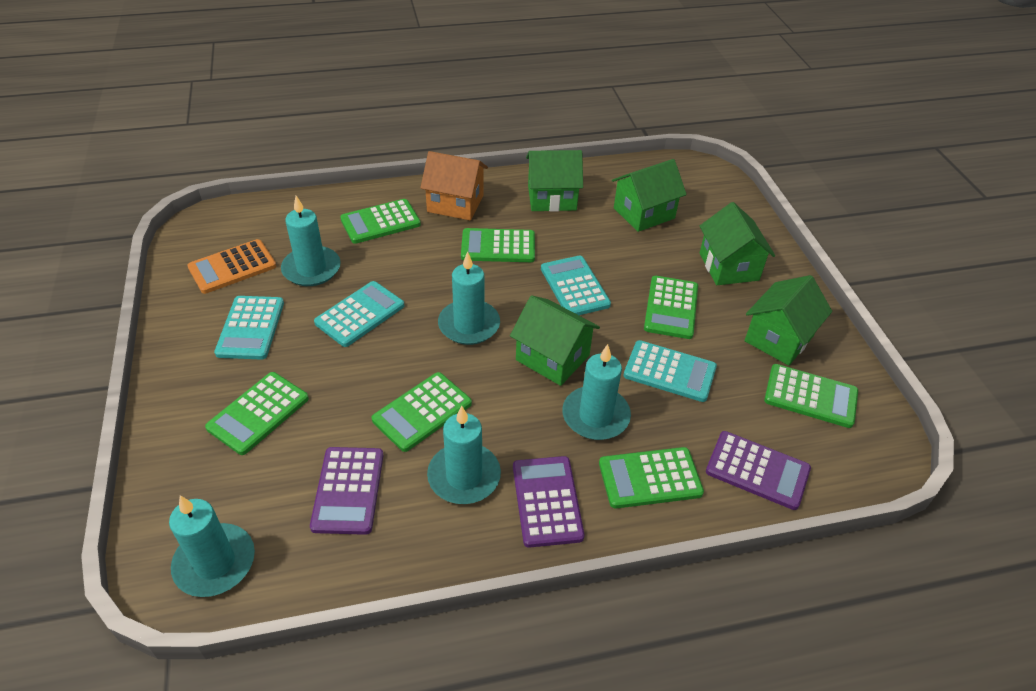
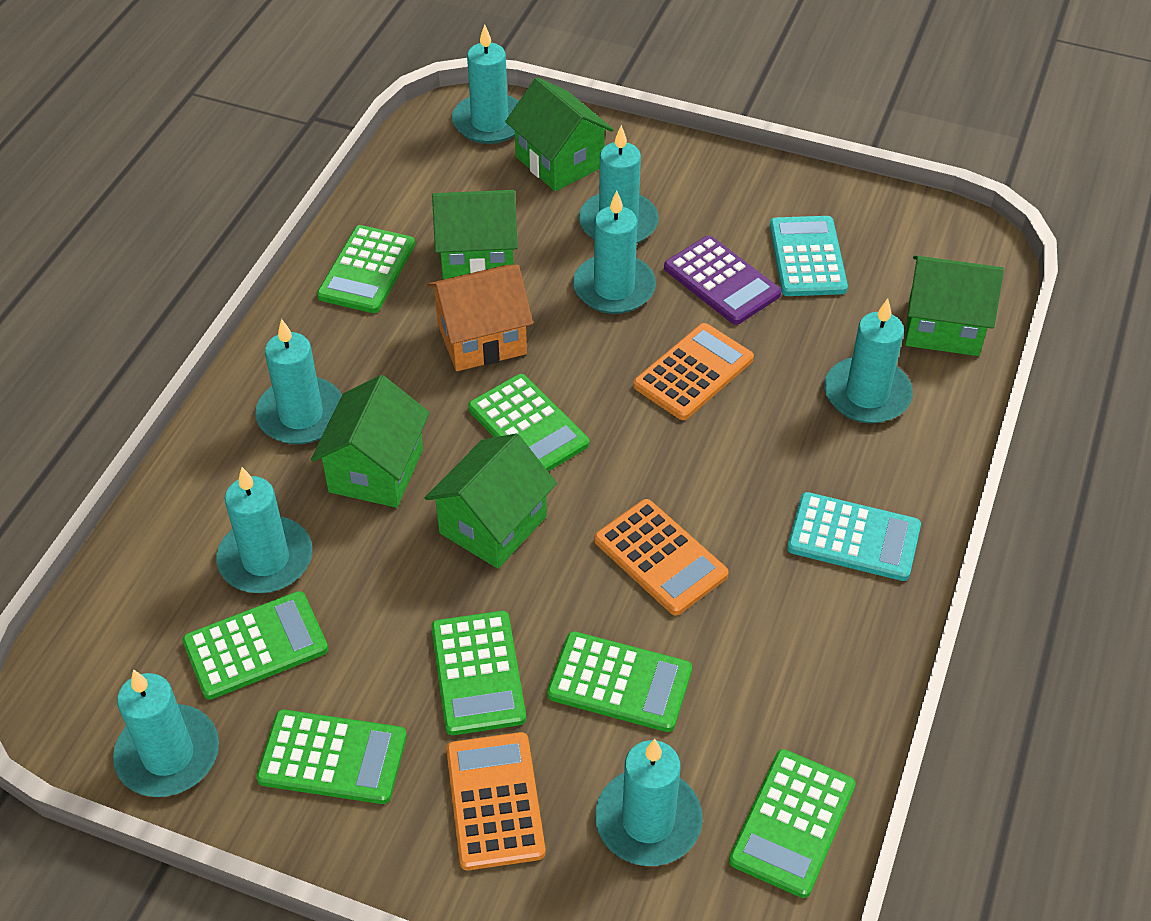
orange calculator: 1 -> 3
purple calculator: 3 -> 1
turquoise calculator: 4 -> 2
turquoise candle: 5 -> 8

